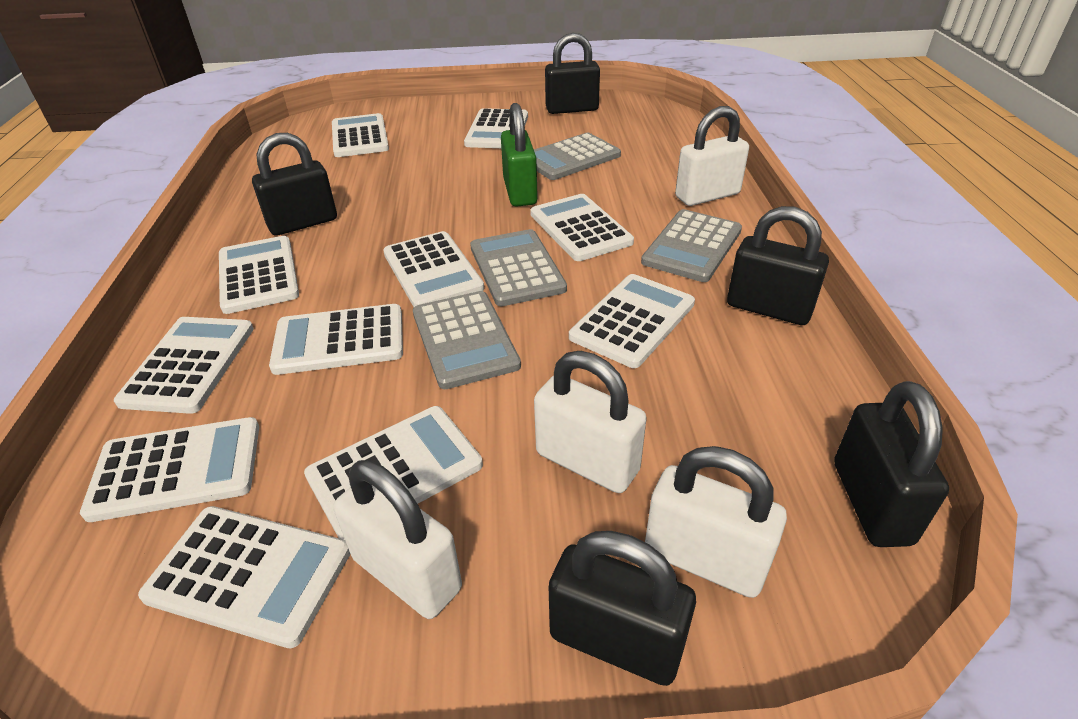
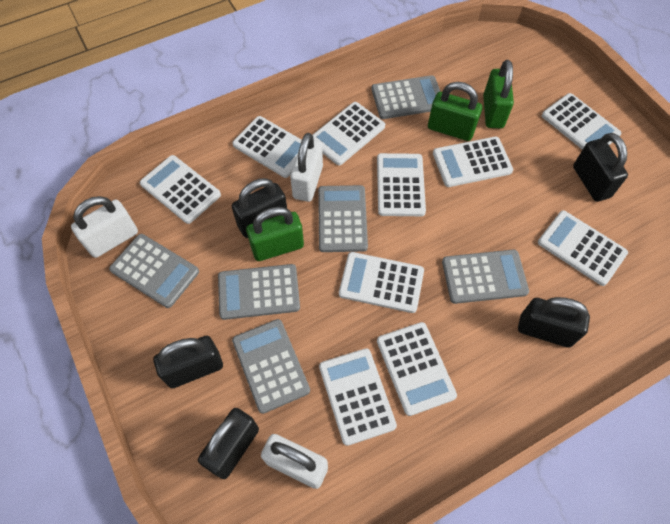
green padlock: 1 -> 3
grey calculator: 4 -> 6
white calculator: 11 -> 10
white padlock: 4 -> 3

